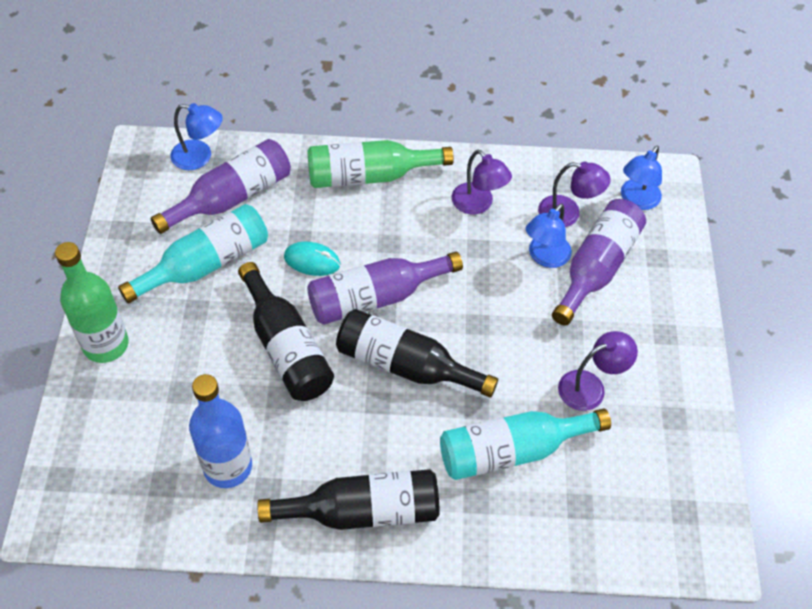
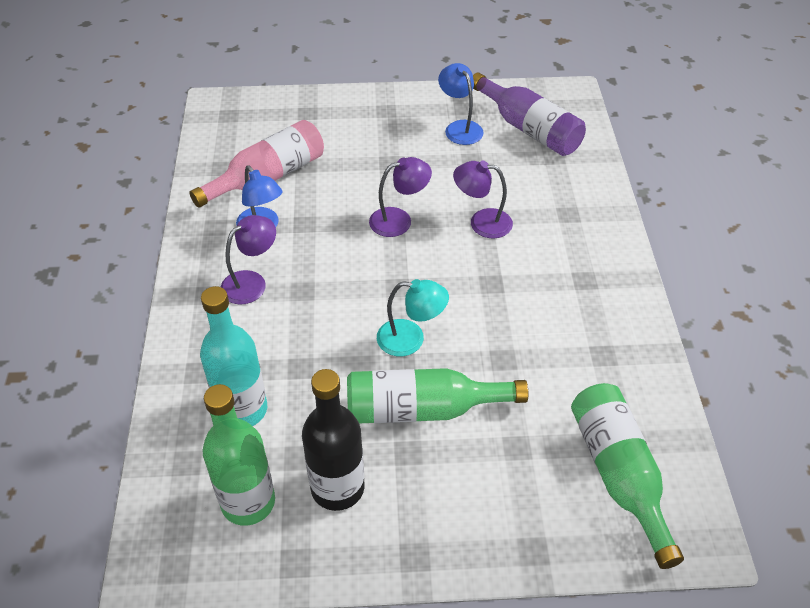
black bottle: 3 -> 1
blue bottle: 1 -> 0
blue lamp: 3 -> 2
green bottle: 2 -> 3
pink bottle: 0 -> 1
purple bottle: 3 -> 1
turquoise bottle: 2 -> 1
turquoise lamp: 0 -> 1
turquoise mouse: 1 -> 0

